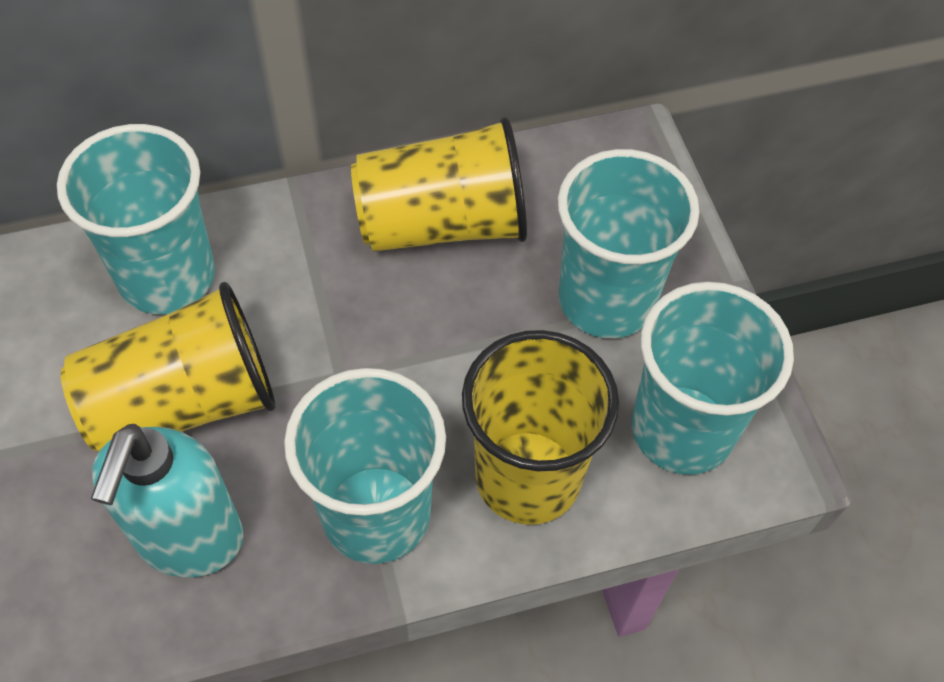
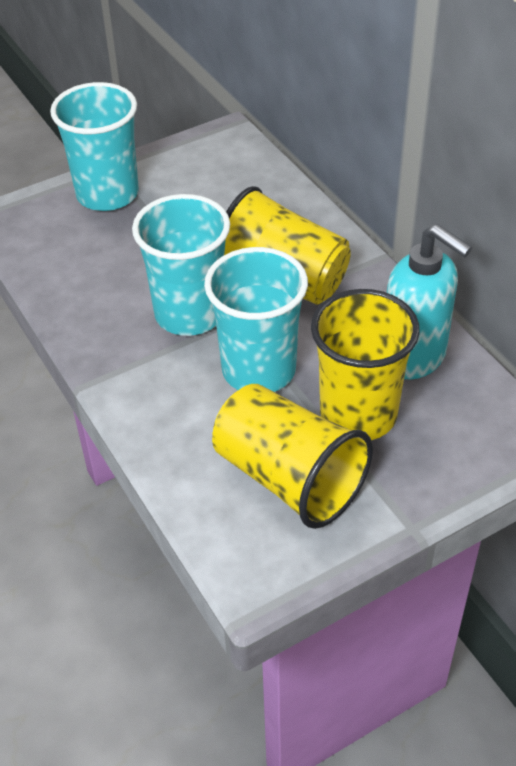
turquoise cup: 4 -> 3

